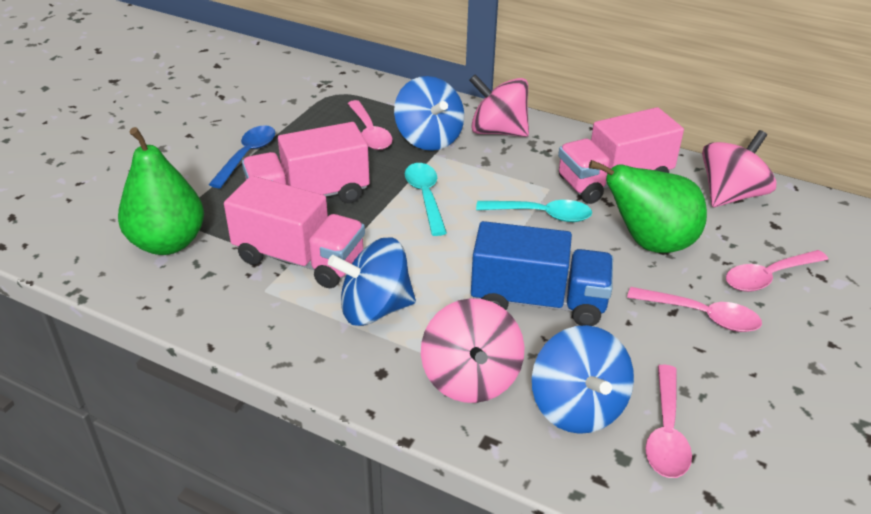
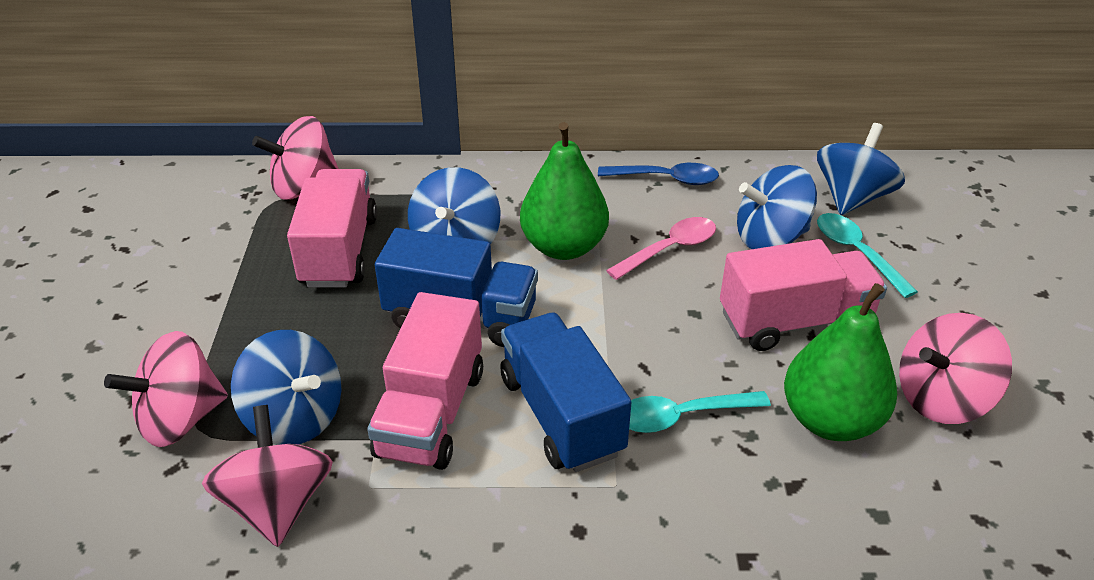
blue spinning top: 3 -> 4
blue truck: 1 -> 2
pink spinning top: 3 -> 4
pink spoon: 4 -> 1

